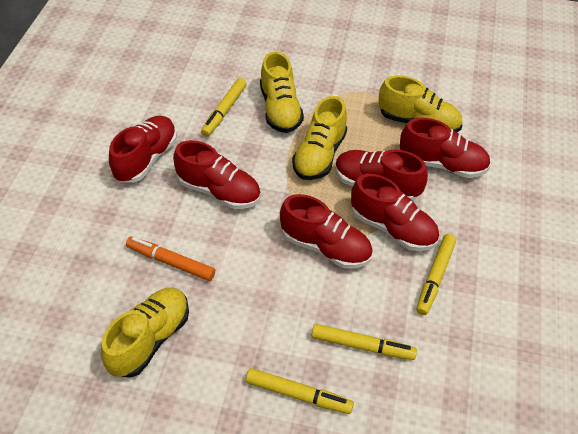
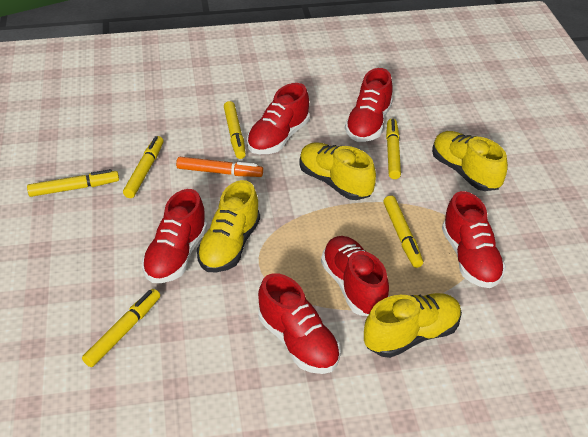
yellow marker: 4 -> 6

